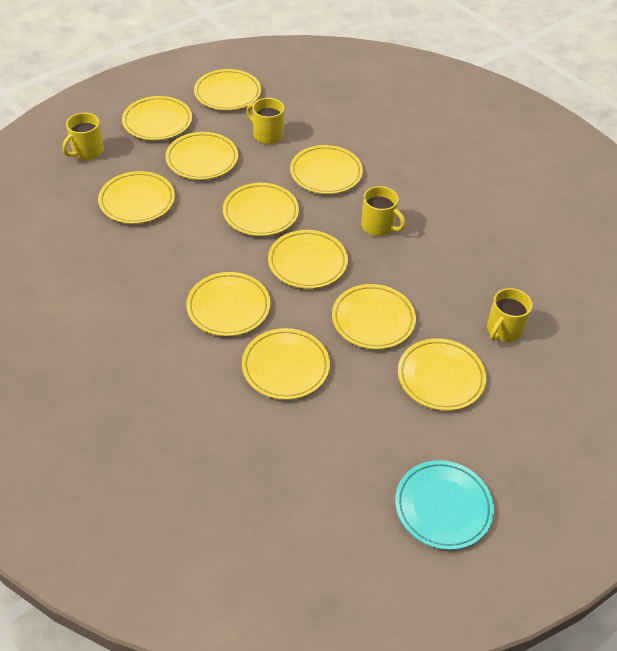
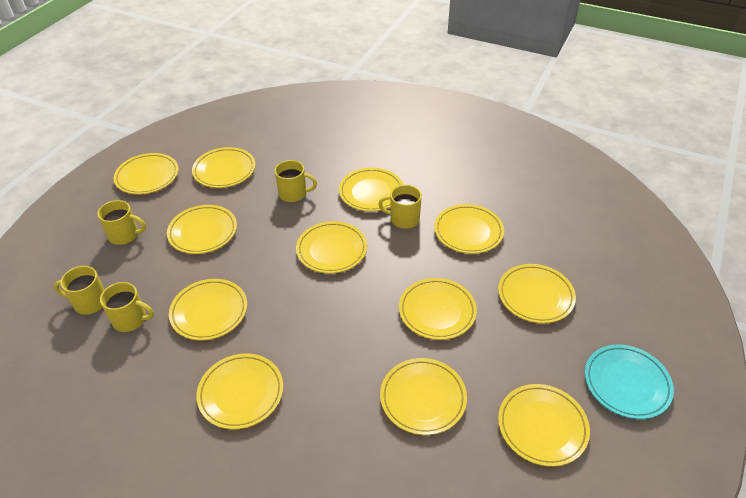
yellow mug: 4 -> 5
yellow plate: 11 -> 12

